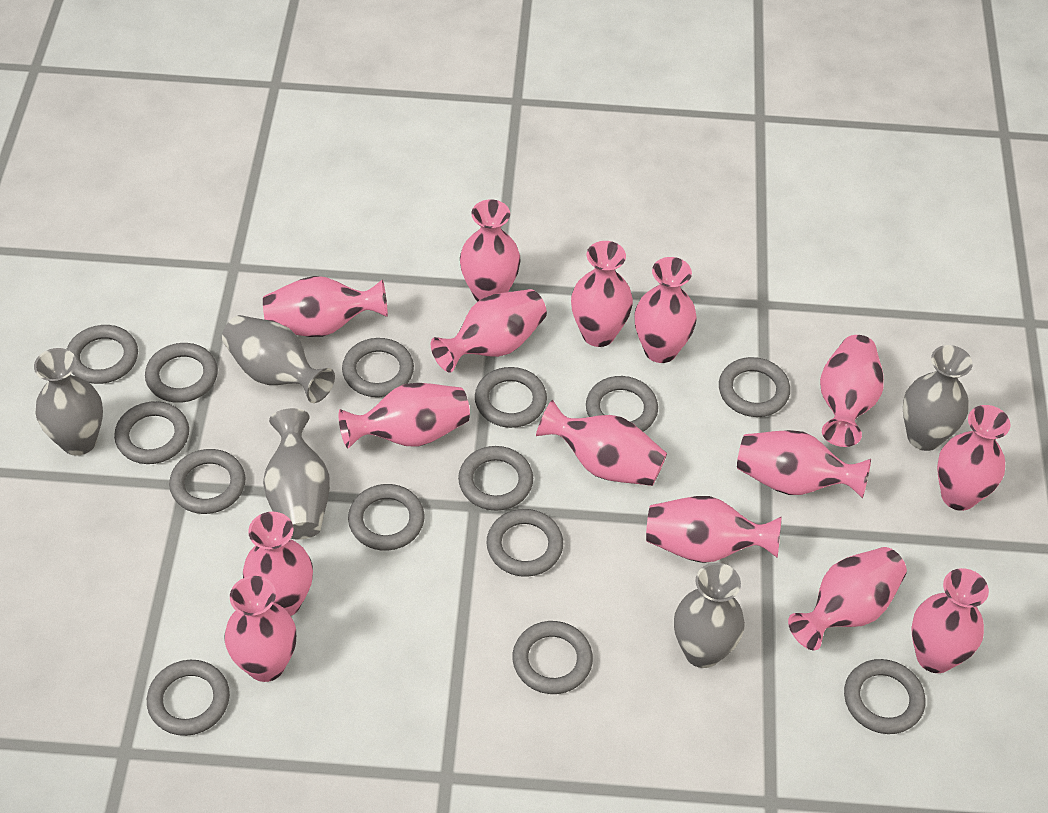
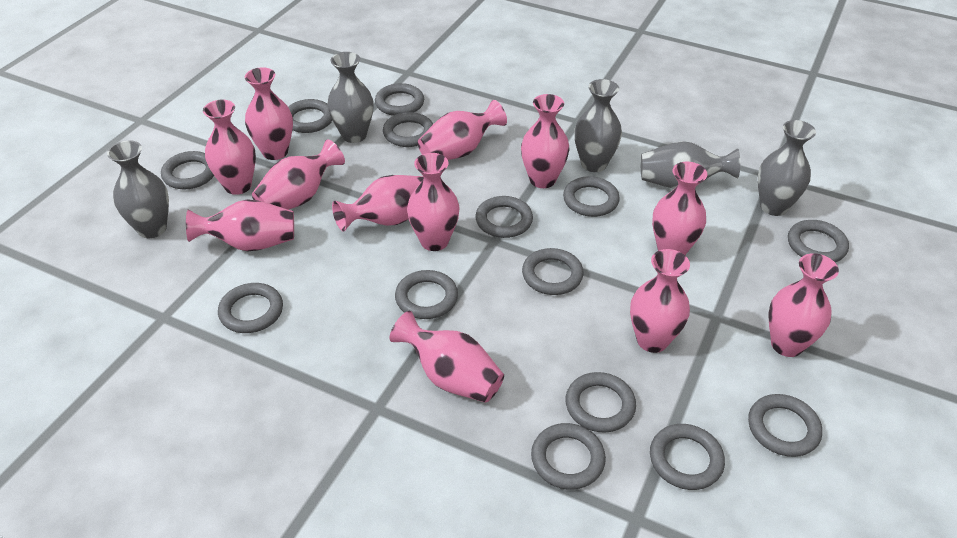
pink vase: 15 -> 12

